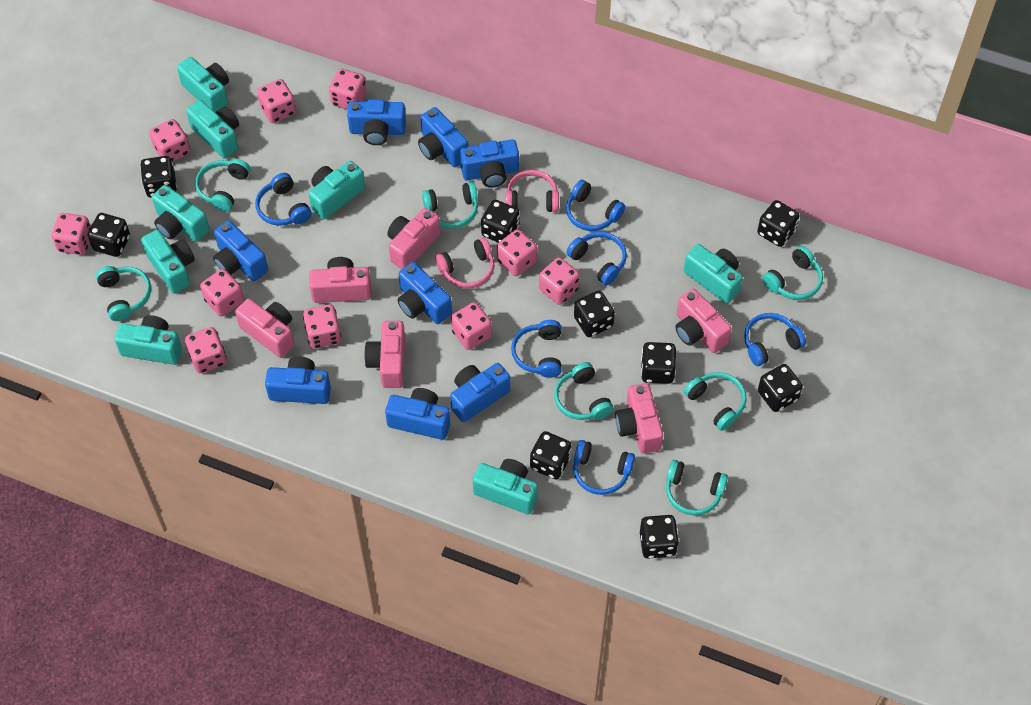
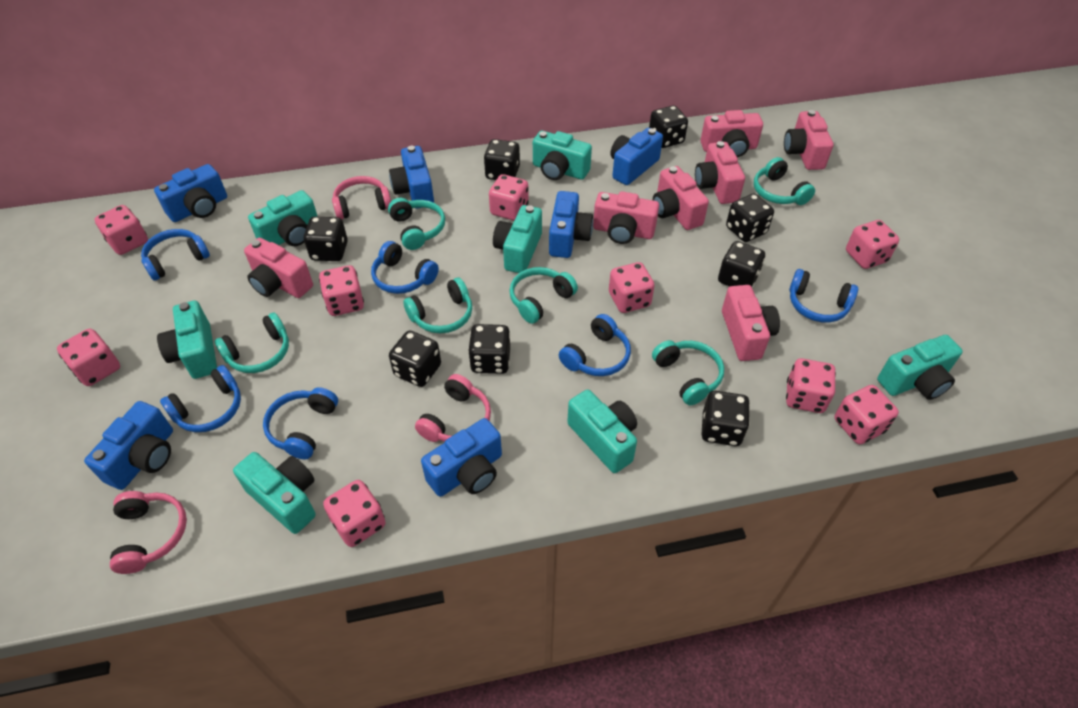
black dice: 9 -> 8
blue camera: 8 -> 6
pink camera: 6 -> 7
pink dice: 10 -> 9
pink headphones: 2 -> 3
turquoise camera: 8 -> 7
turquoise headphones: 7 -> 6

